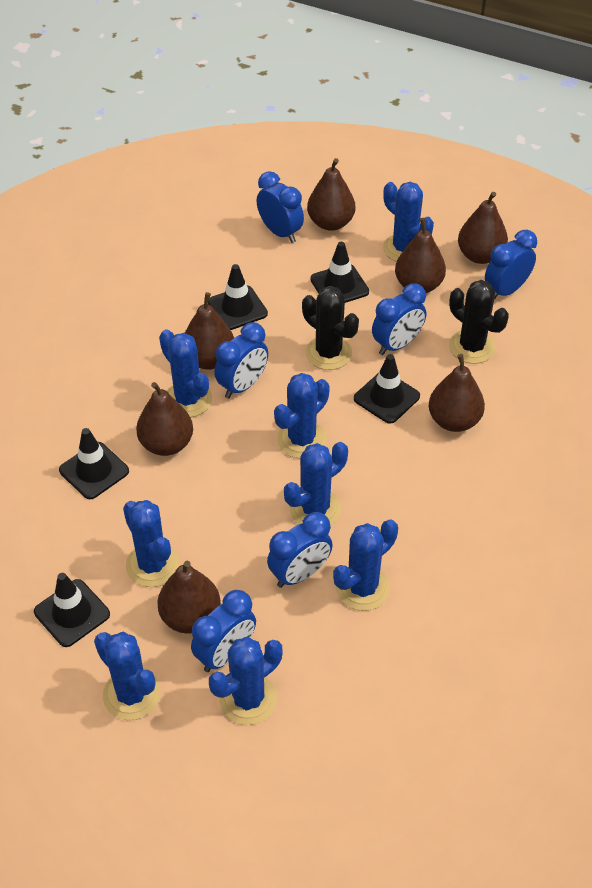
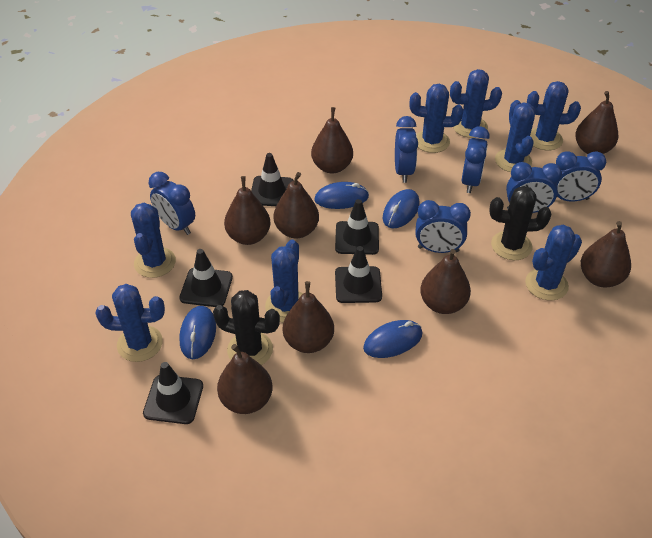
blue mouse: 0 -> 4
brown pear: 7 -> 8

